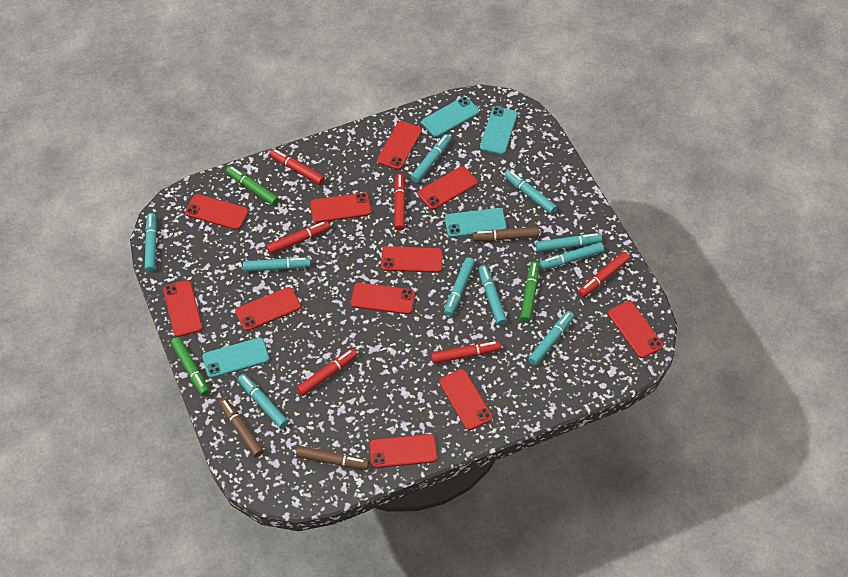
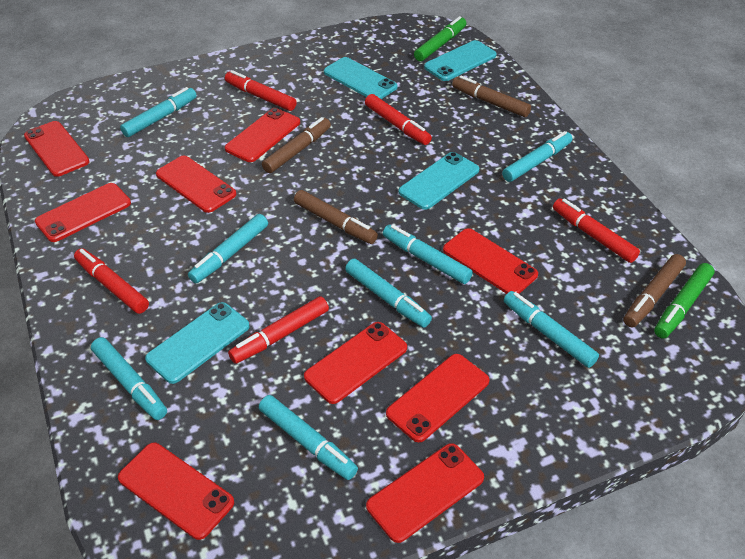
brown marker: 3 -> 4
green marker: 3 -> 2
red marker: 6 -> 5
red phone: 11 -> 9
turquoise marker: 10 -> 8

